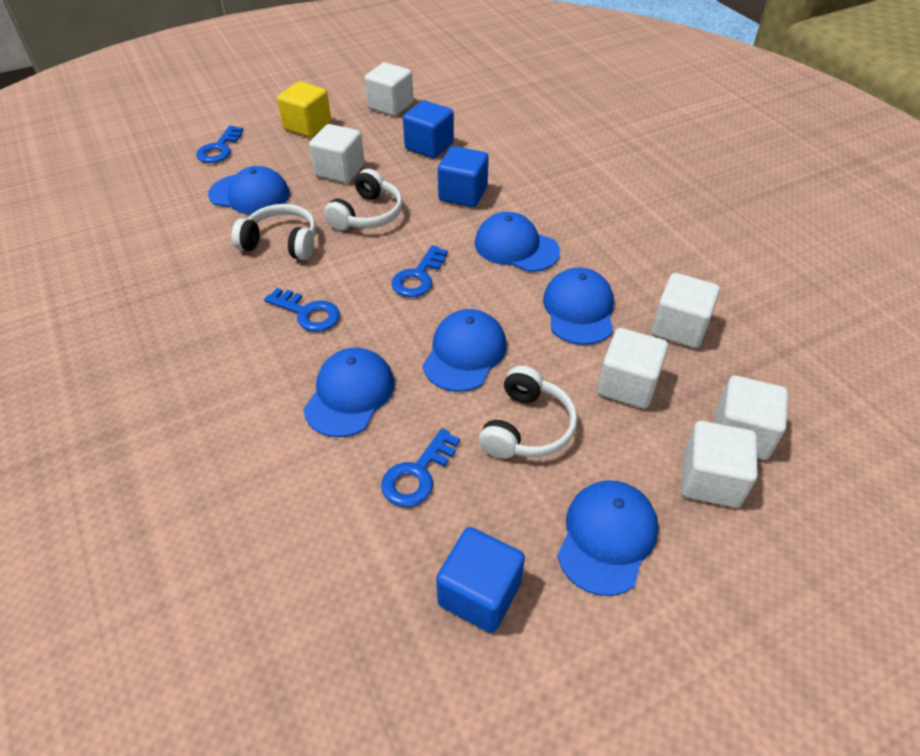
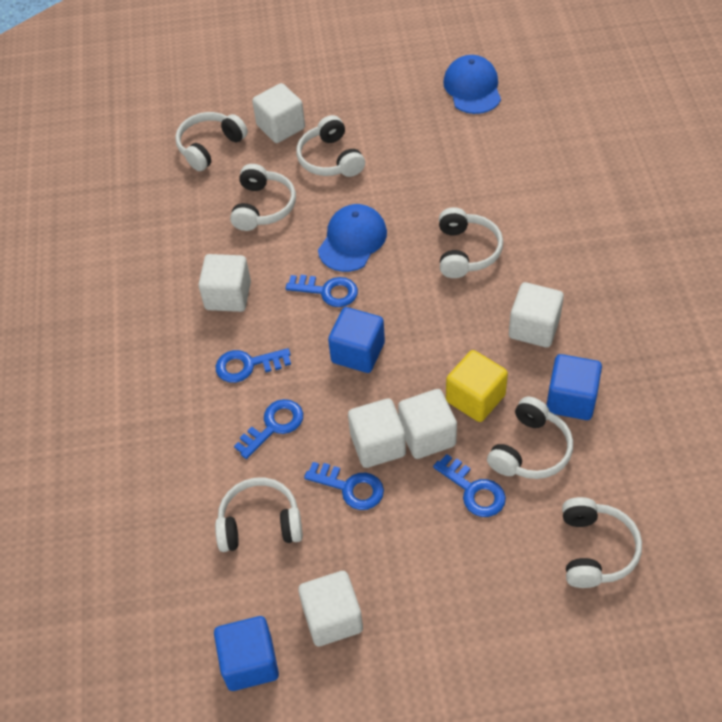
blue cap: 6 -> 2
blue key: 4 -> 5
white headphones: 3 -> 7

